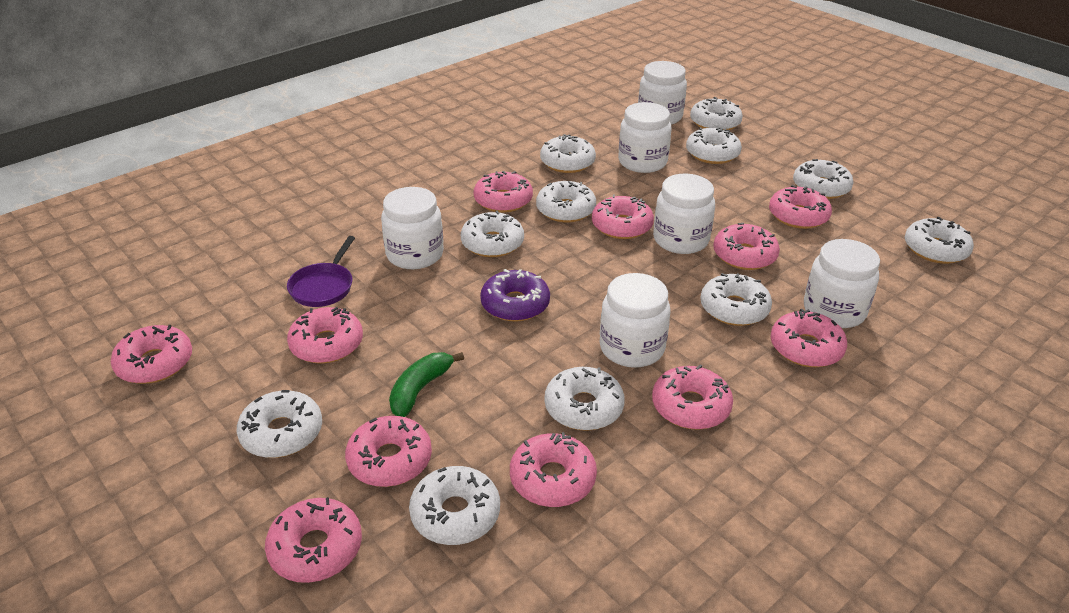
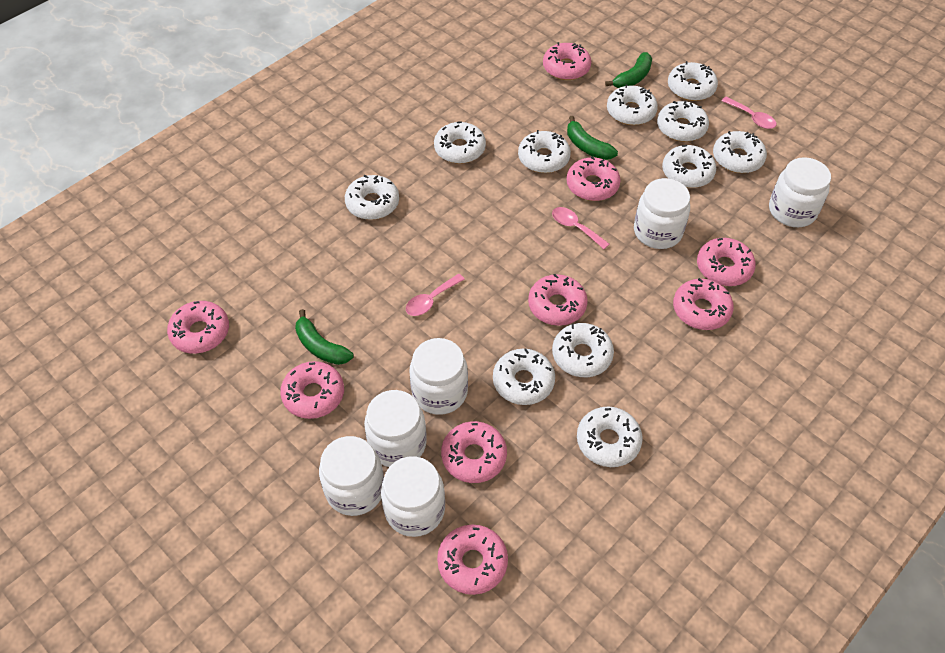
green banana: 1 -> 3
pink donut: 11 -> 9
pink spoon: 0 -> 3
purple donut: 1 -> 0
purple pan: 1 -> 0

